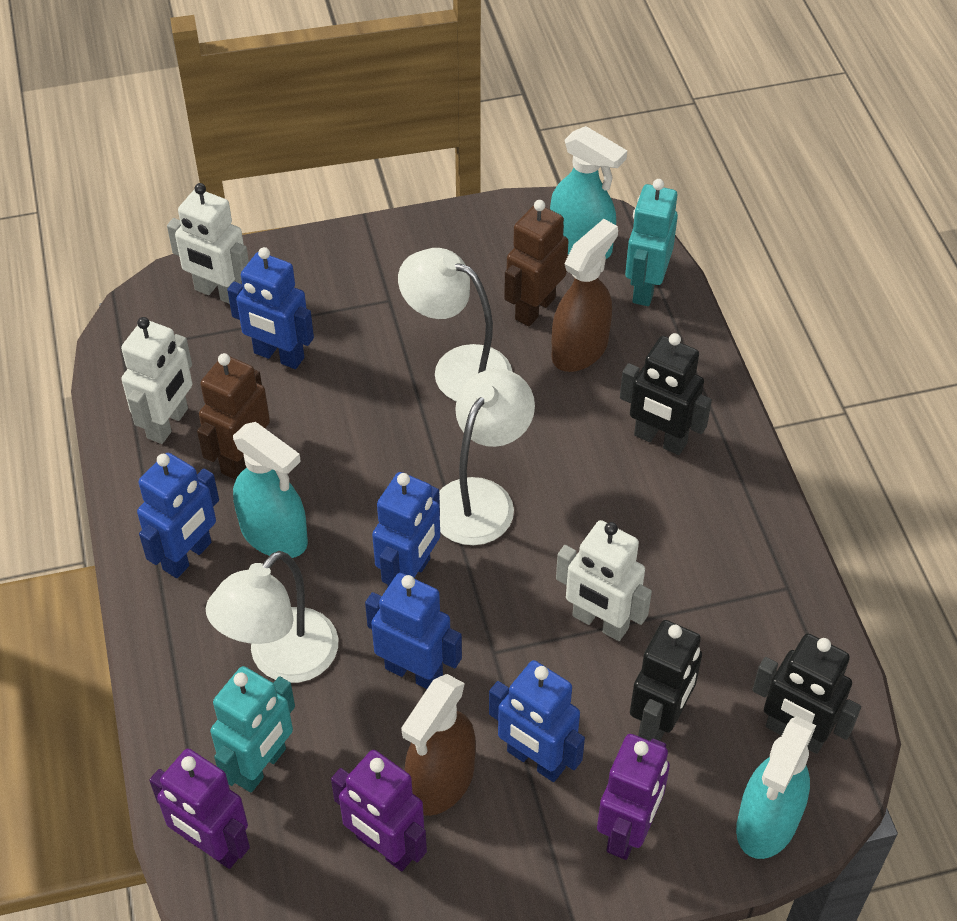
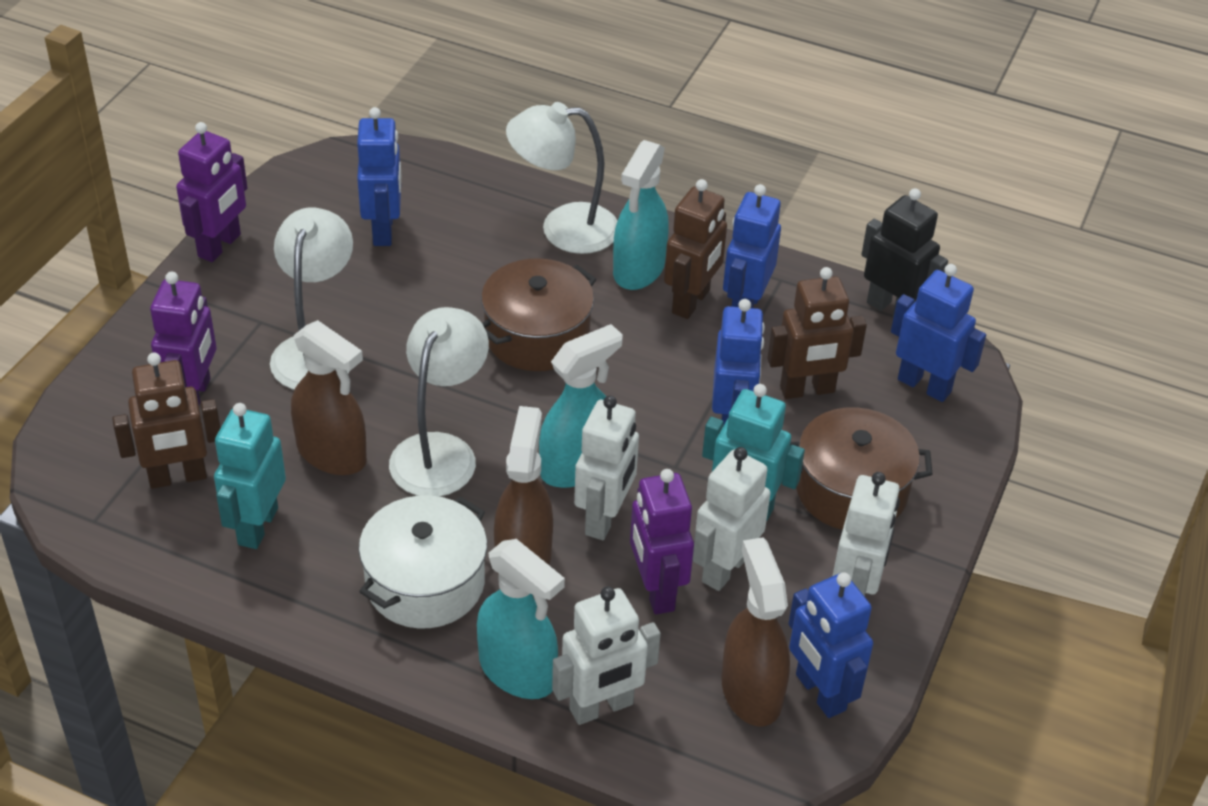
black robot: 3 -> 1
brown pot: 0 -> 2
brown robot: 2 -> 3
brown spray bottle: 2 -> 3
white pot: 0 -> 1
white robot: 3 -> 4

